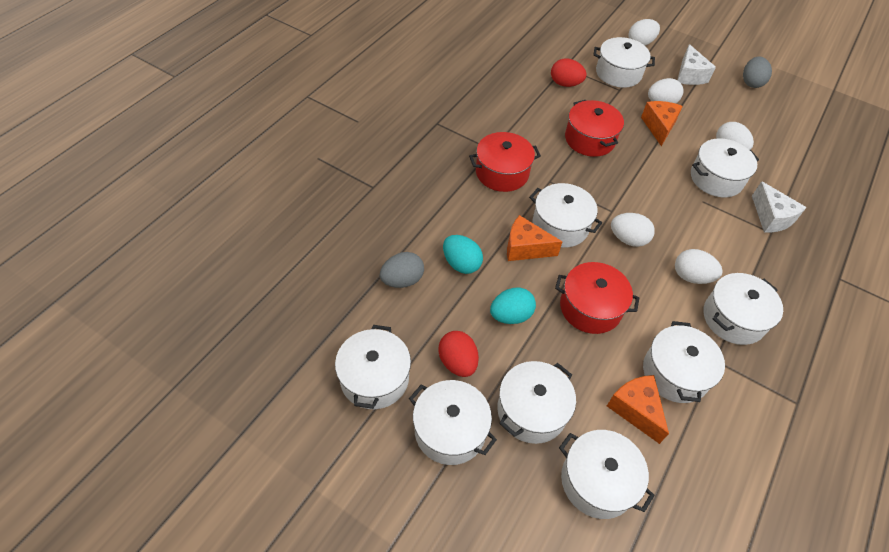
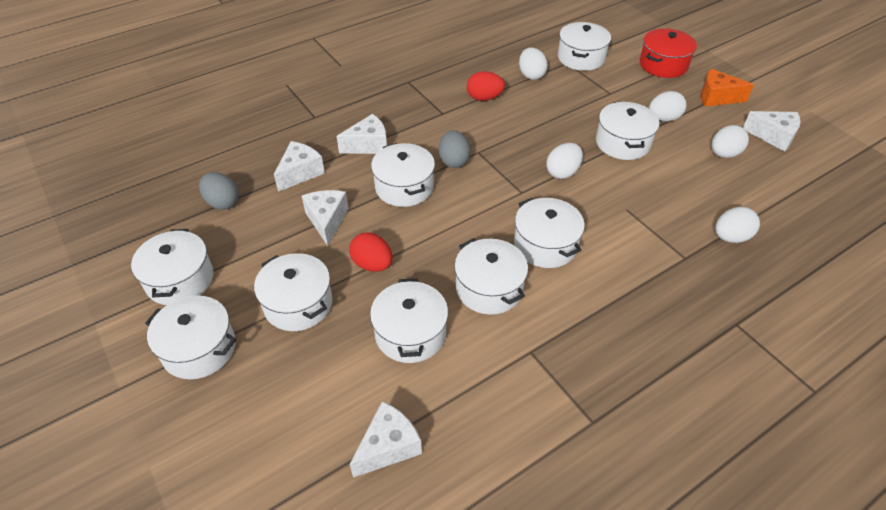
orange cheese: 3 -> 1
red pot: 3 -> 1
turquoise egg: 2 -> 0
white cheese: 2 -> 5

